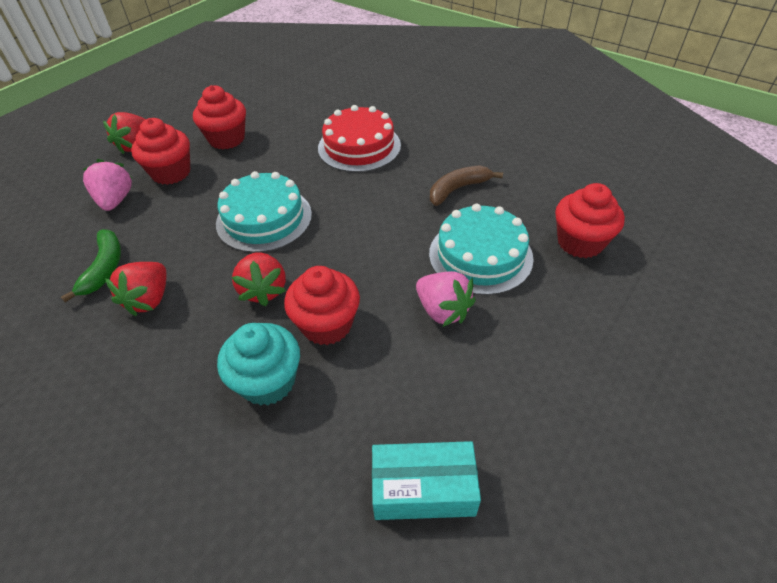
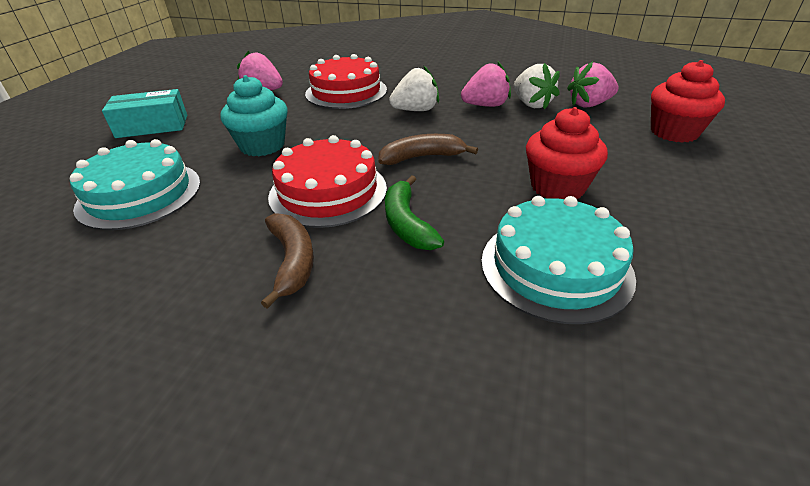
brown banana: 1 -> 2
pink strawberry: 2 -> 3
red cake: 1 -> 2
red cupcake: 4 -> 2
red strawberry: 3 -> 0
white strawberry: 0 -> 2

